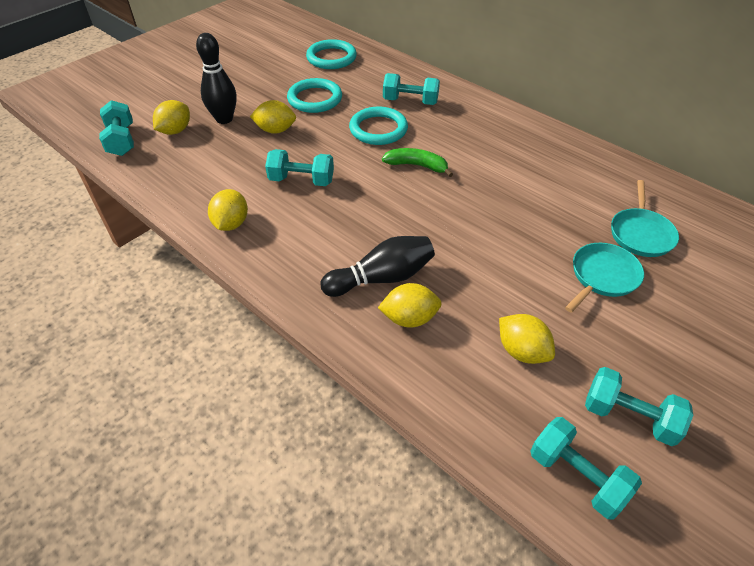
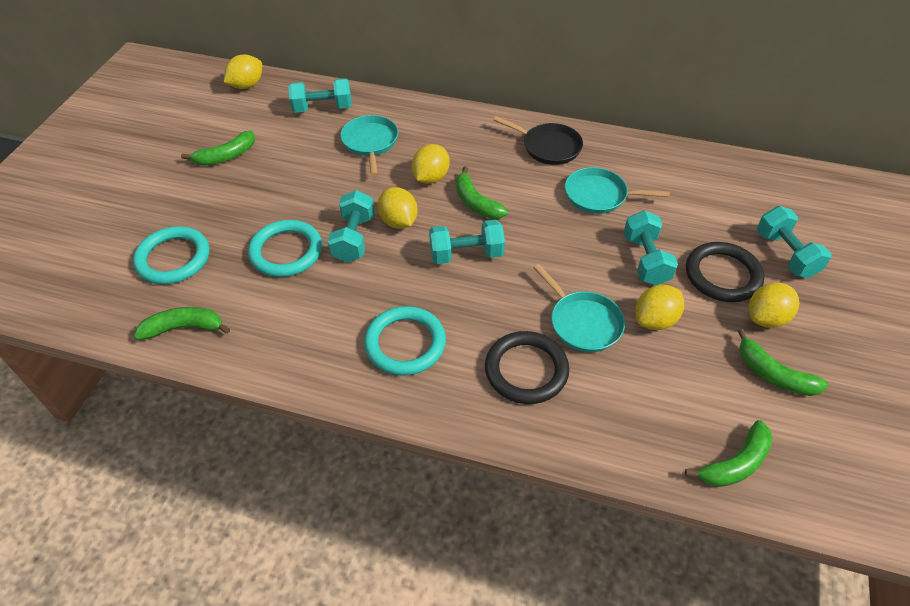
black bowling pin: 2 -> 0
black pan: 0 -> 1
black ring: 0 -> 2
green banana: 1 -> 5
turquoise pan: 2 -> 3

